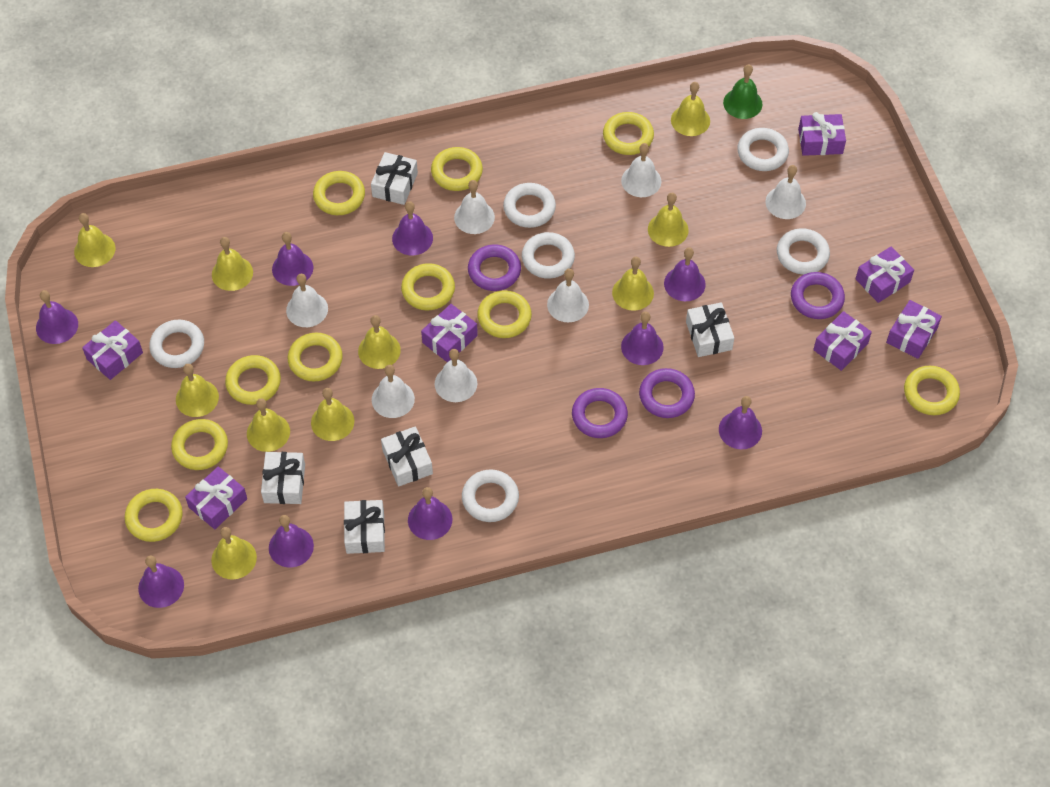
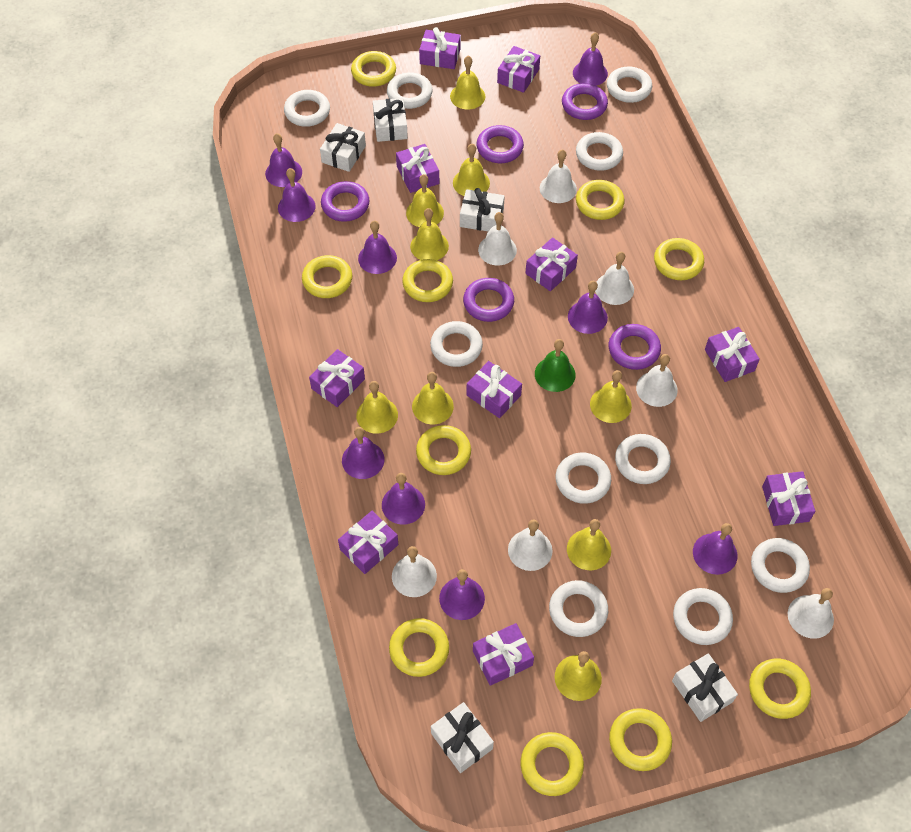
purple gift: 7 -> 10
purple ring: 4 -> 5
white ring: 6 -> 10
yellow bell: 10 -> 9

